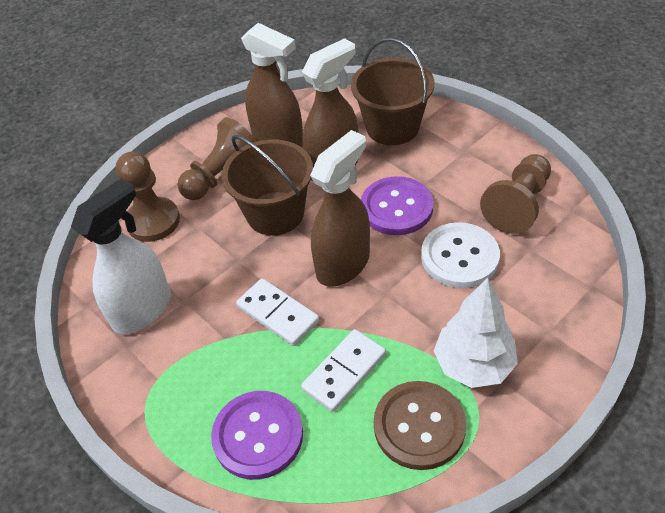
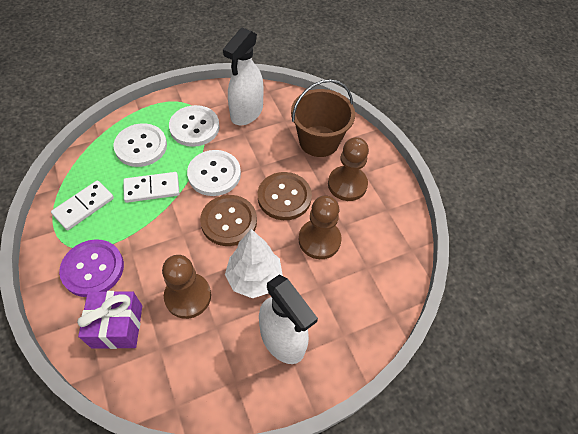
brown bucket: 2 -> 1
brown button: 1 -> 2
brown spray bottle: 3 -> 0
purple button: 2 -> 1
purple gift: 0 -> 1
white button: 1 -> 3
white spray bottle: 1 -> 2

